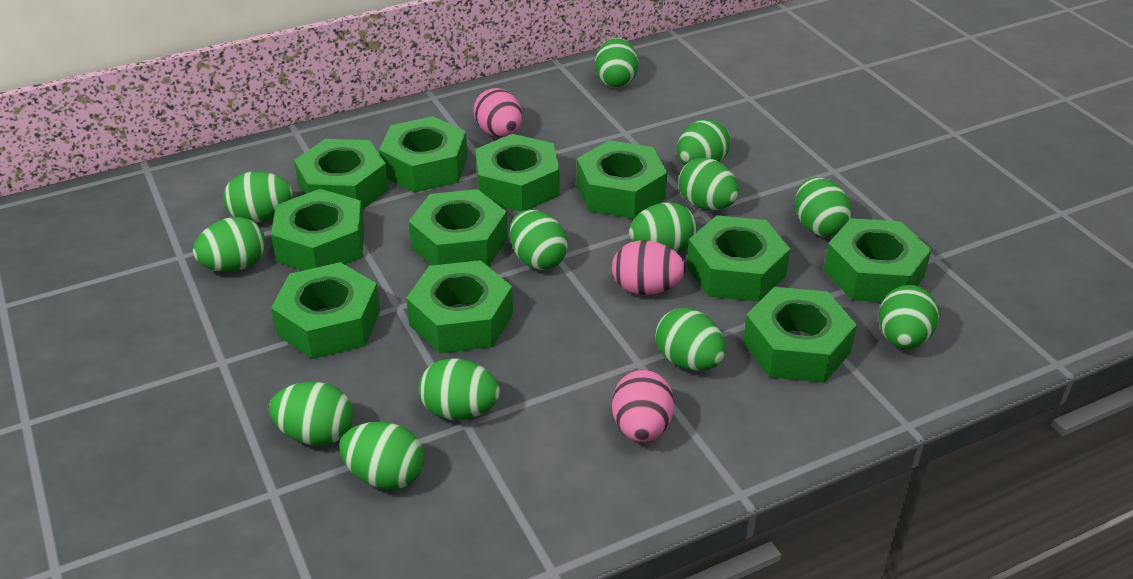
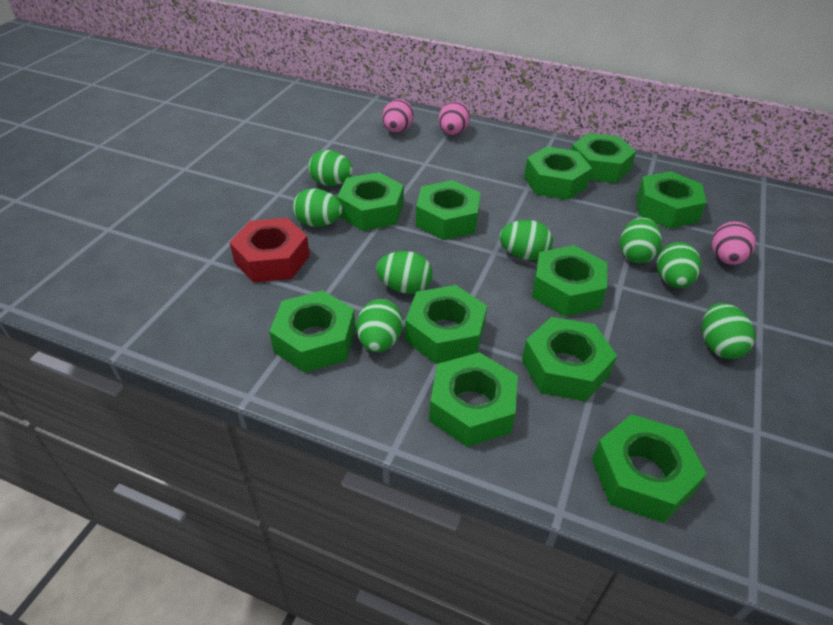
green egg: 13 -> 8
red nut: 0 -> 1

